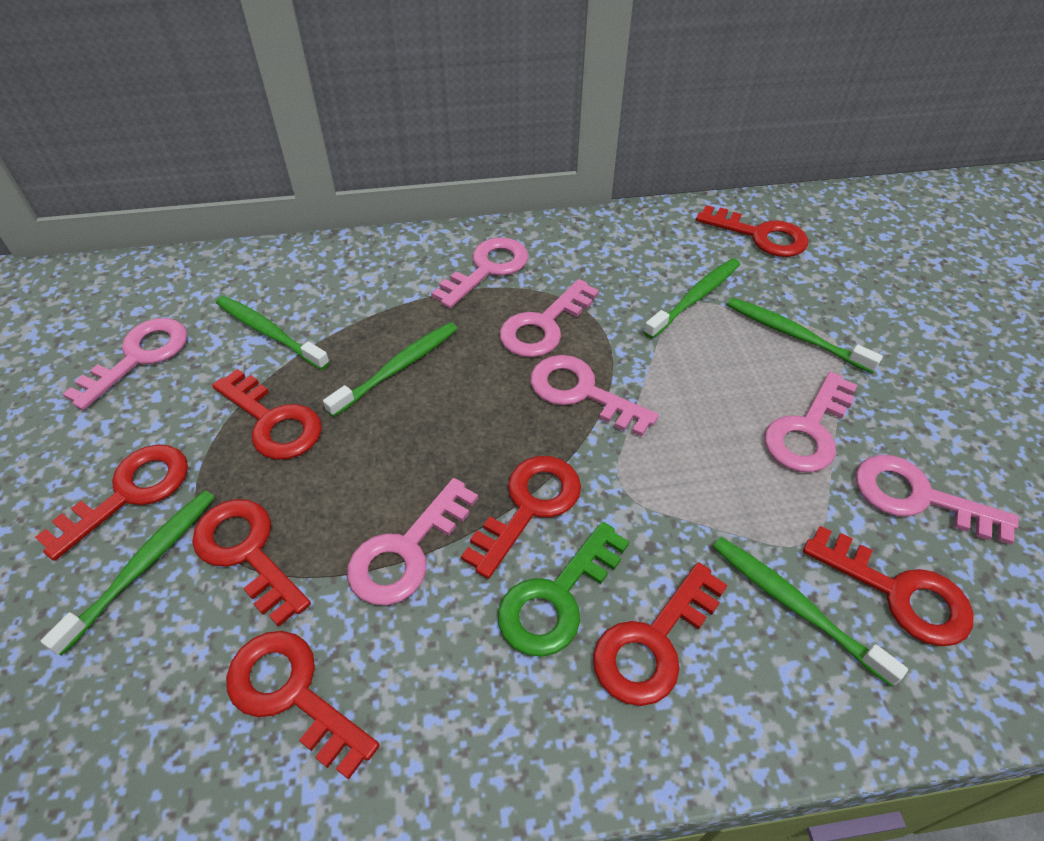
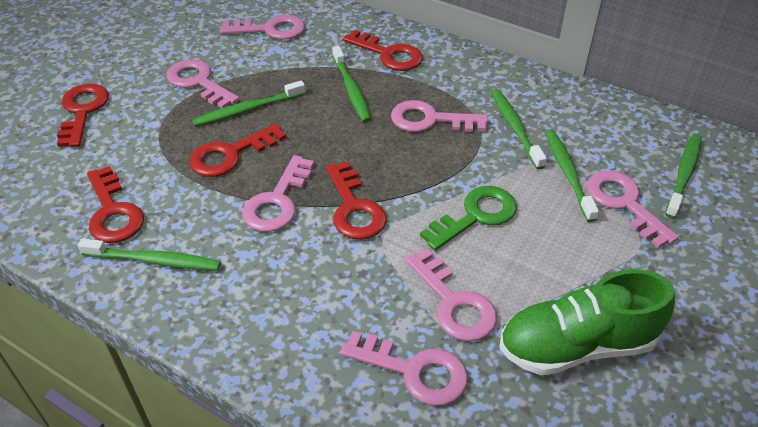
green shoe: 0 -> 1
red key: 8 -> 5

